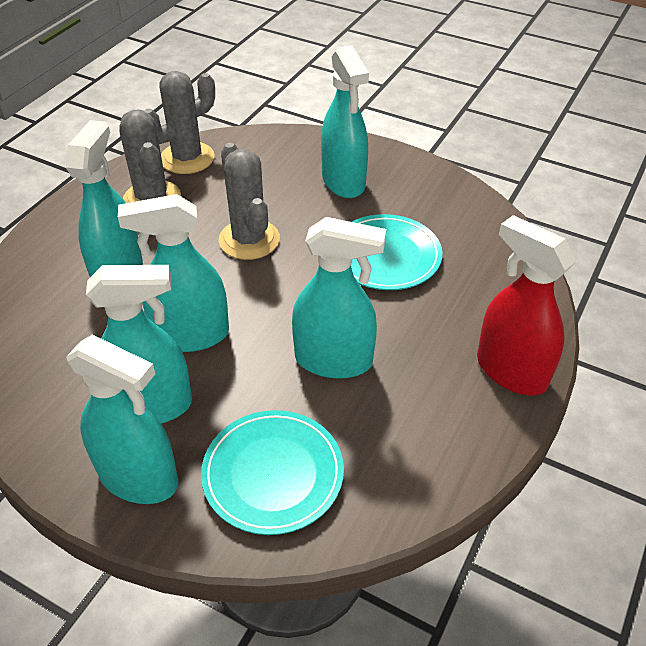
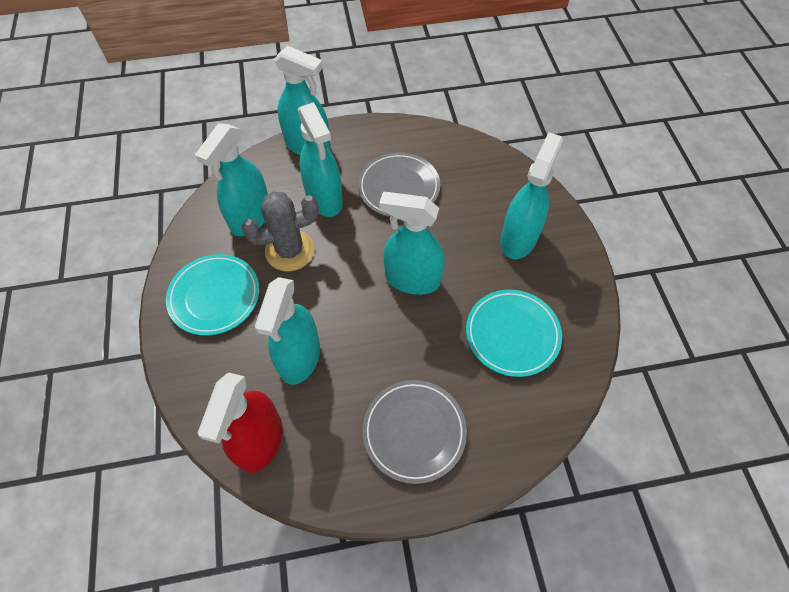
grey cactus: 3 -> 1
grey plate: 0 -> 2

